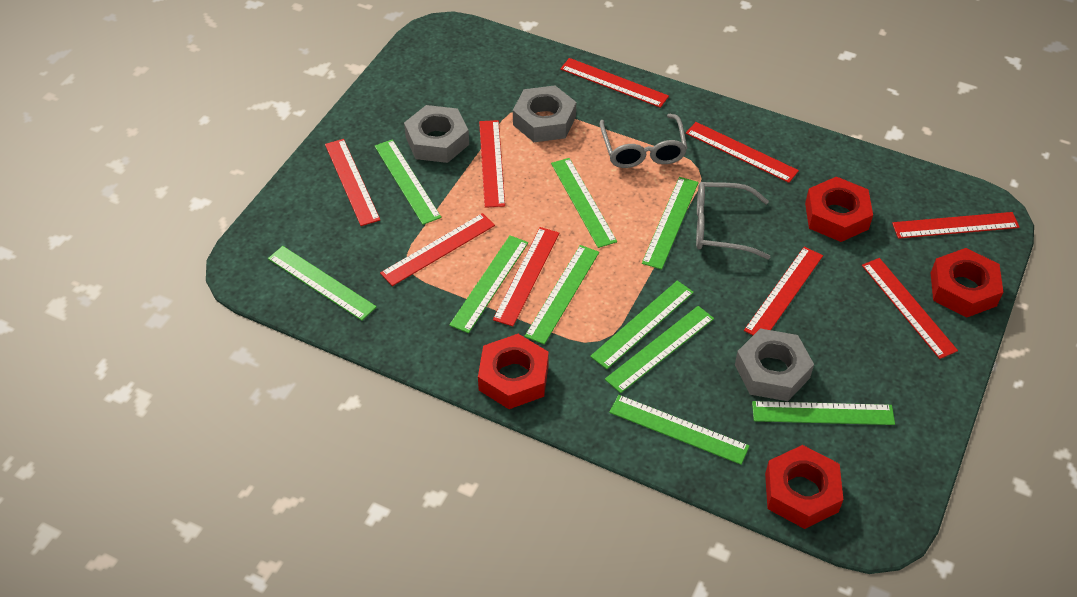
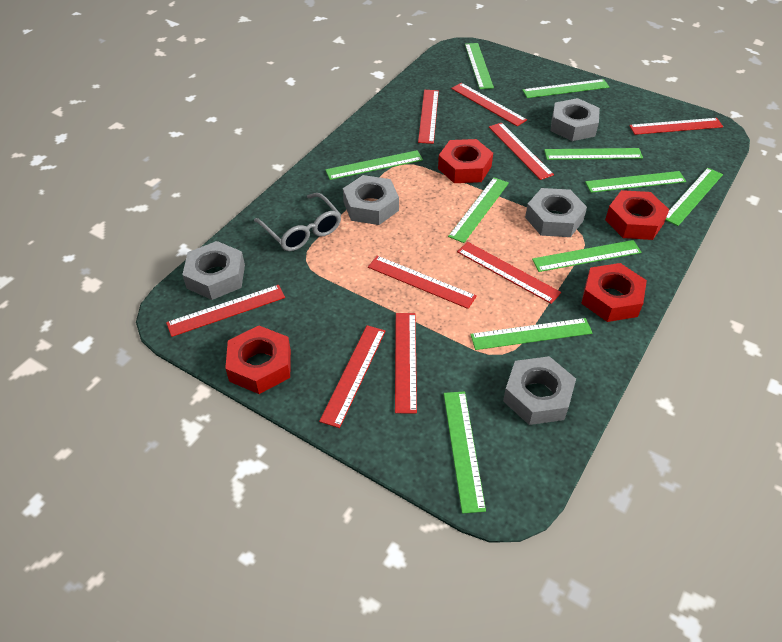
grey glasses: 2 -> 1
grey nut: 3 -> 5

